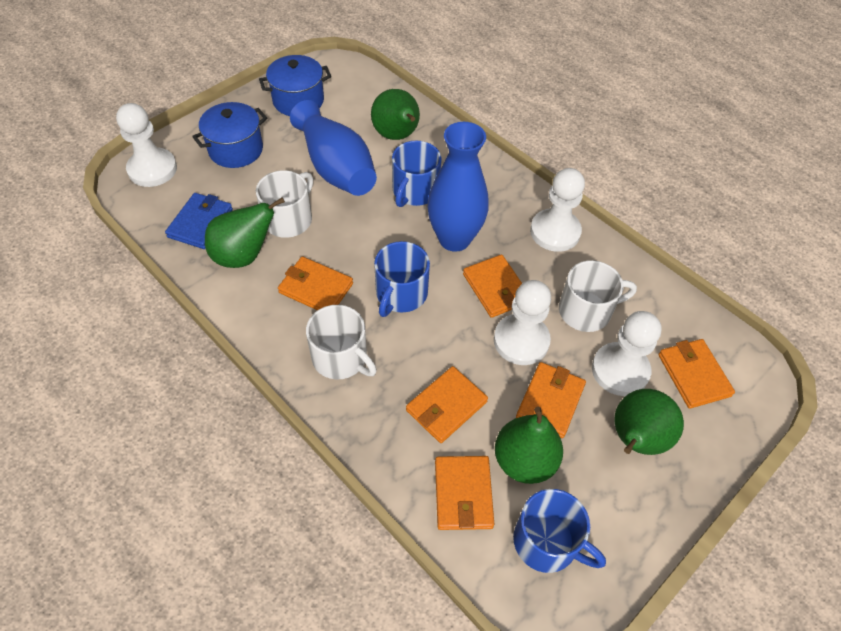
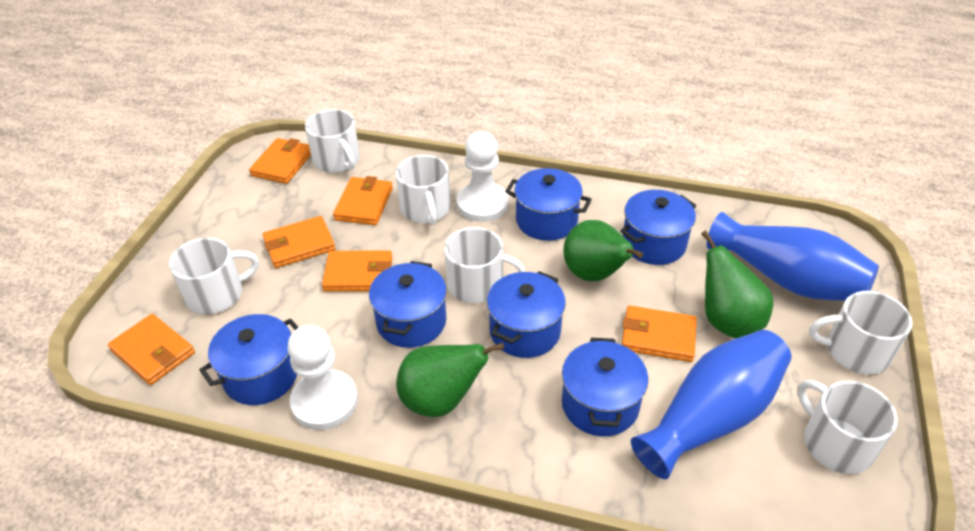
blue mug: 3 -> 0
blue pot: 2 -> 6
blue wallet: 1 -> 0
green pear: 4 -> 3
white mug: 3 -> 6
white pawn: 4 -> 2

